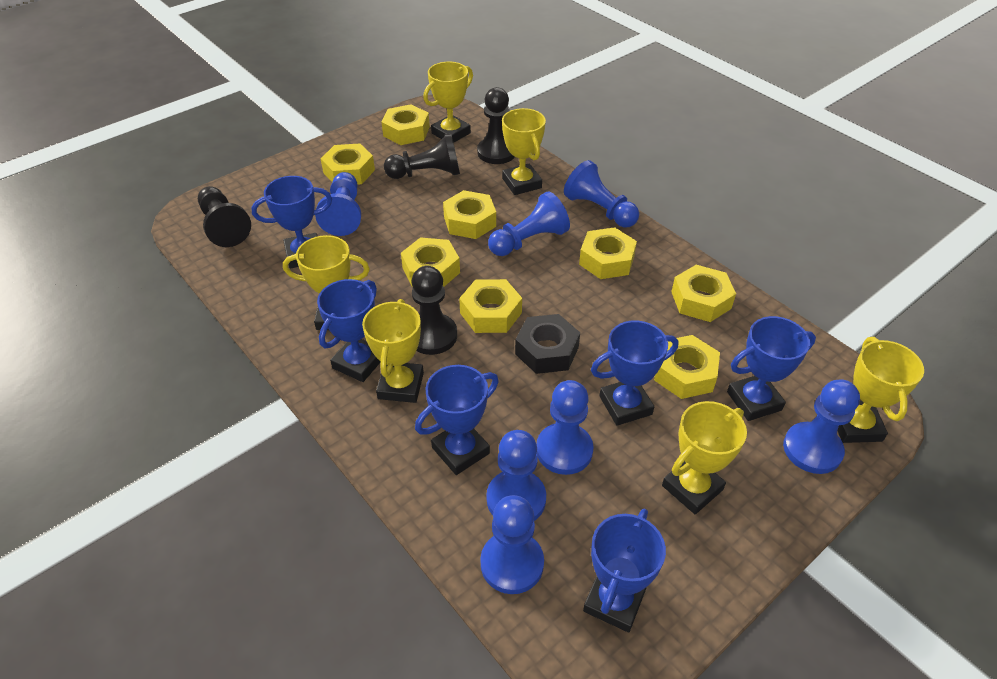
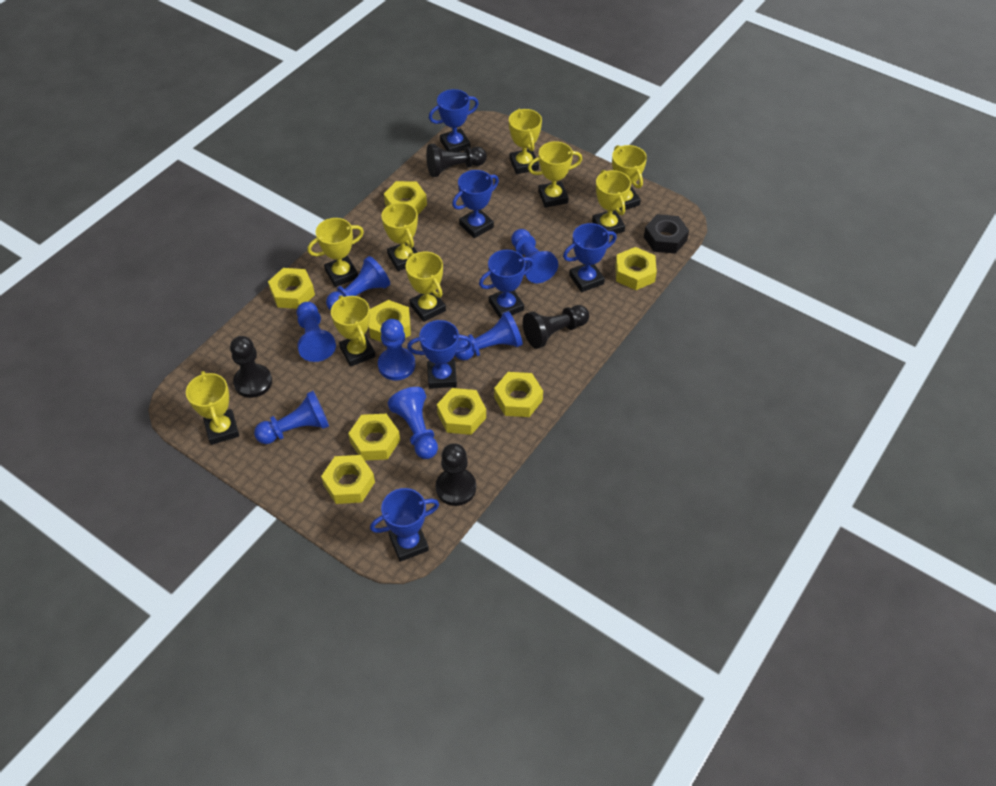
yellow trophy: 6 -> 9

